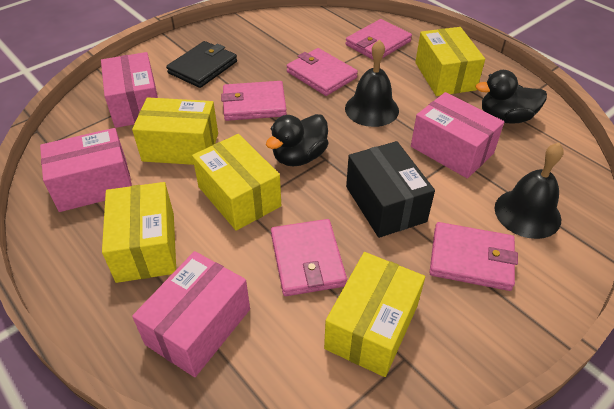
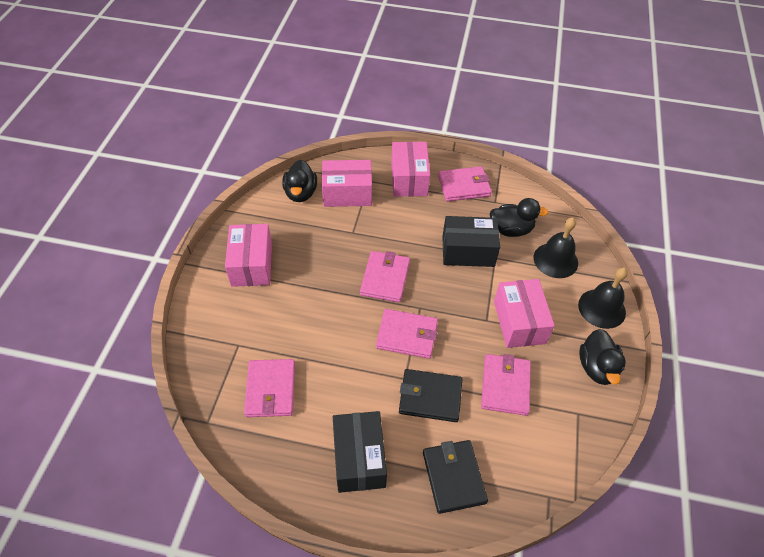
black box: 1 -> 2
black duck: 2 -> 3
black wallet: 1 -> 2
yellow box: 5 -> 0

